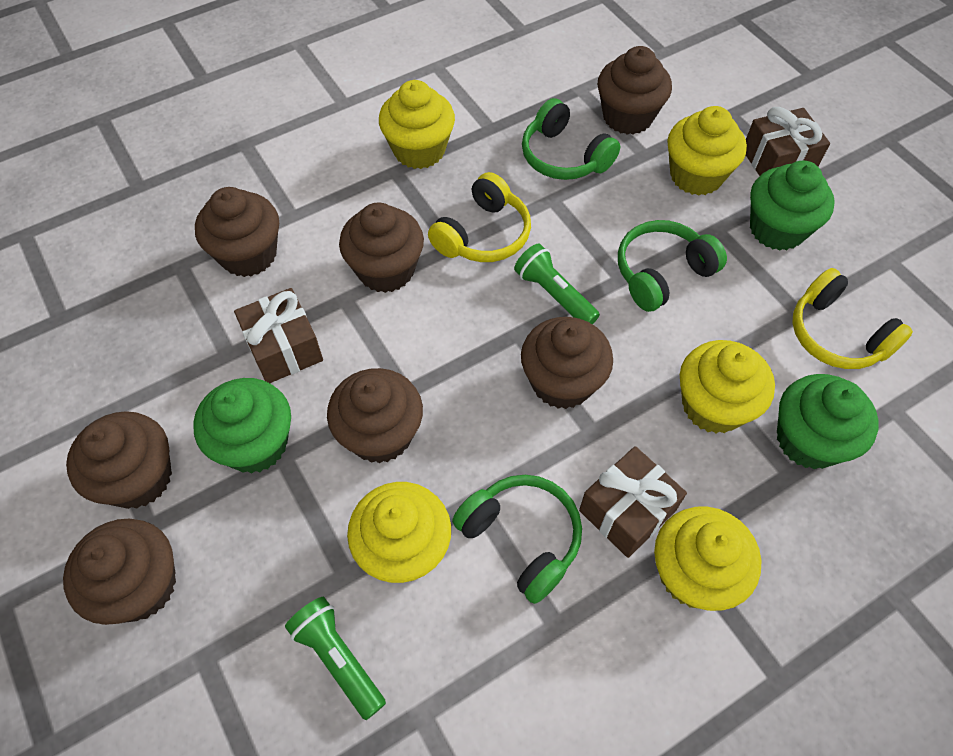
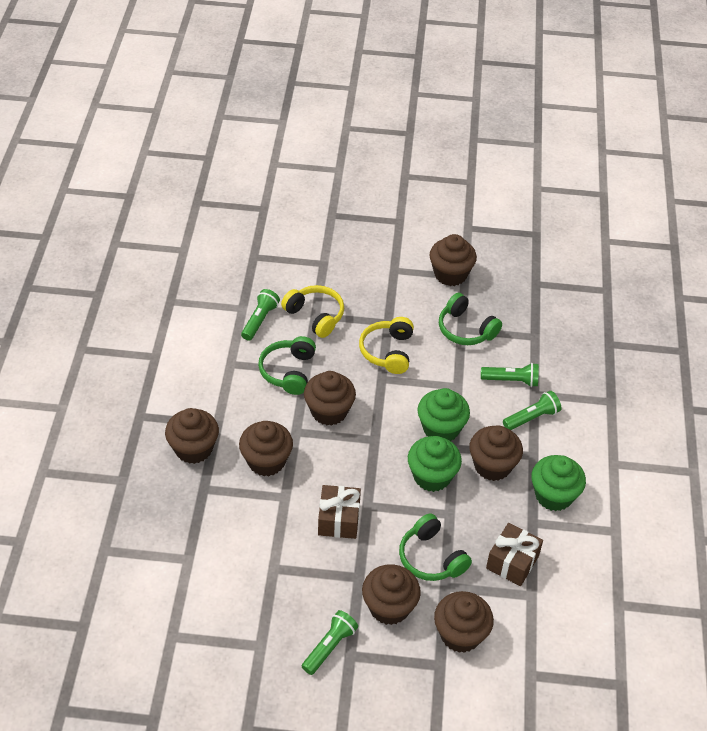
brown gift: 3 -> 2
green flashlight: 2 -> 4
yellow cupcake: 5 -> 0

